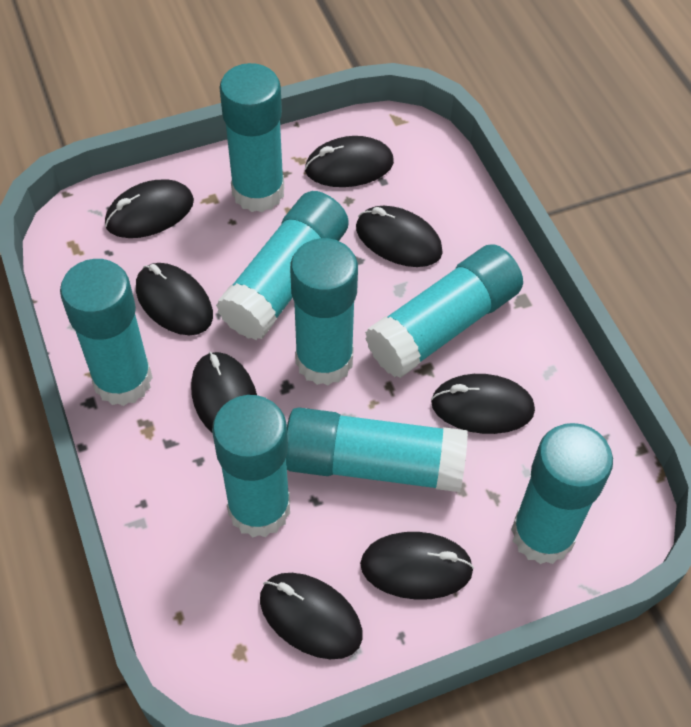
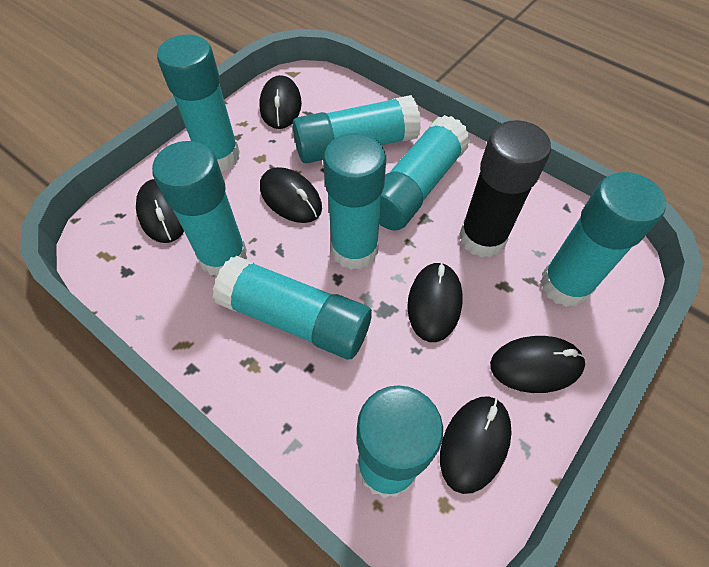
black glue stick: 0 -> 1
black mouse: 8 -> 6

